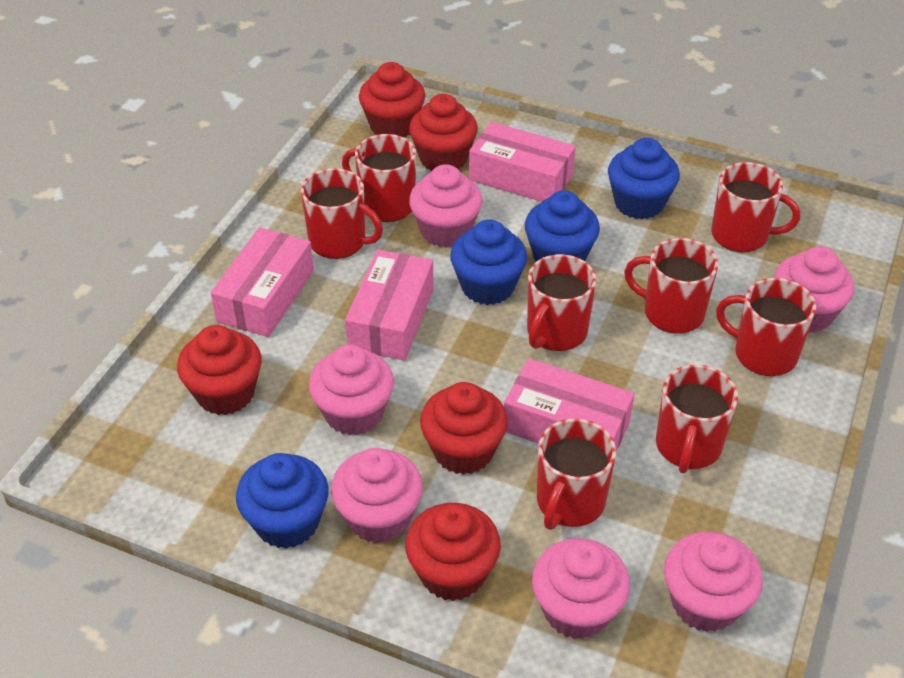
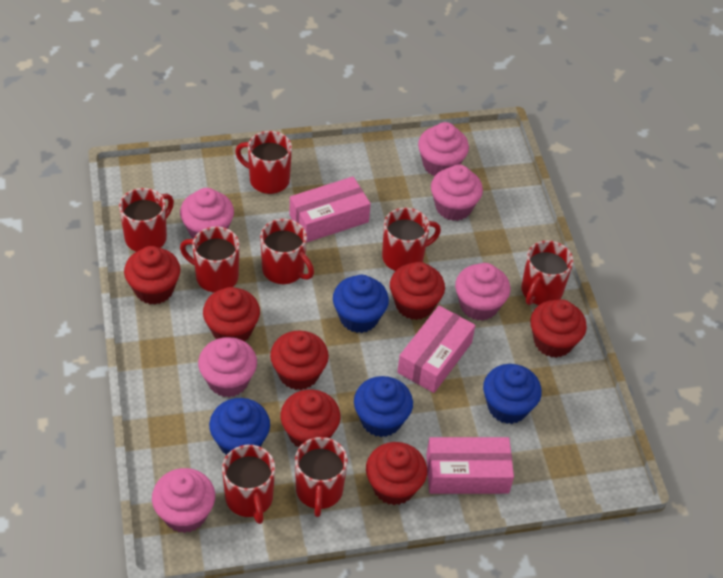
pink box: 4 -> 3
red cupcake: 5 -> 7

